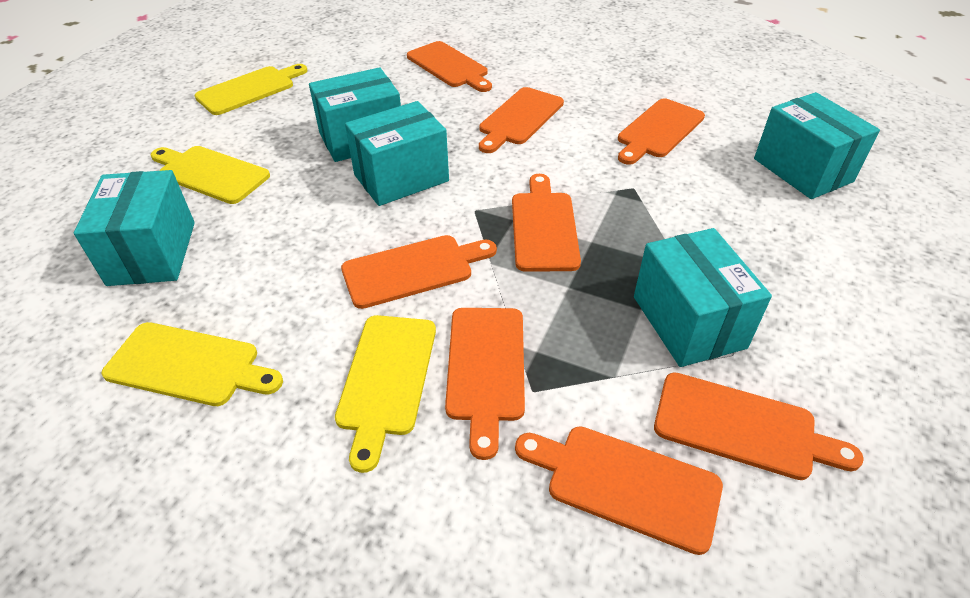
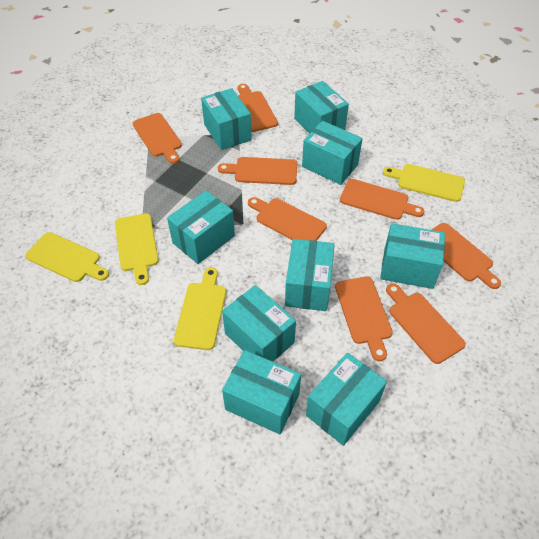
turquoise box: 5 -> 9

